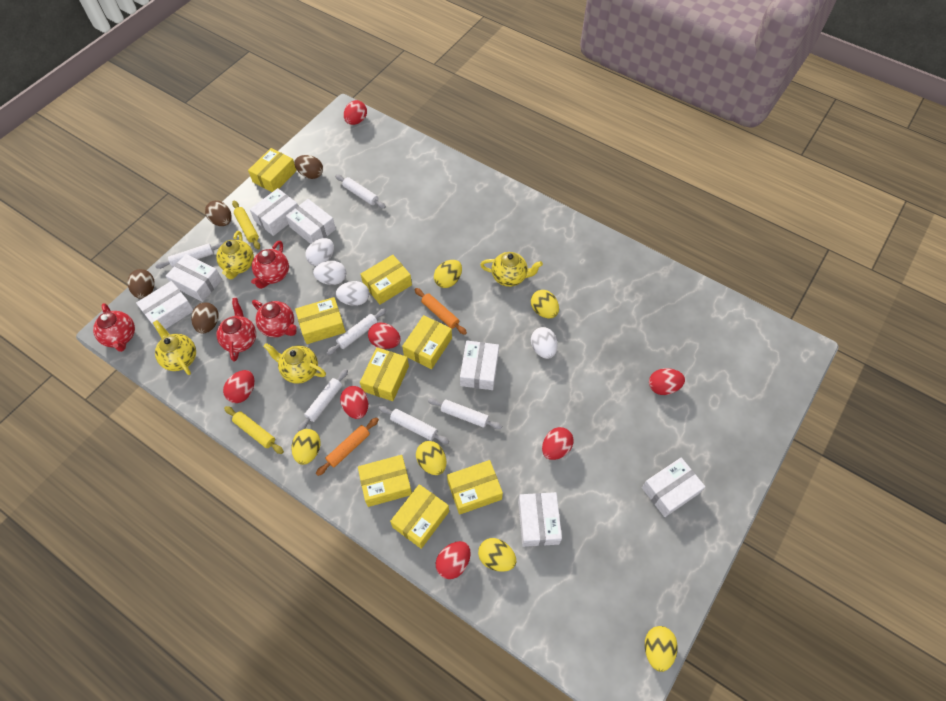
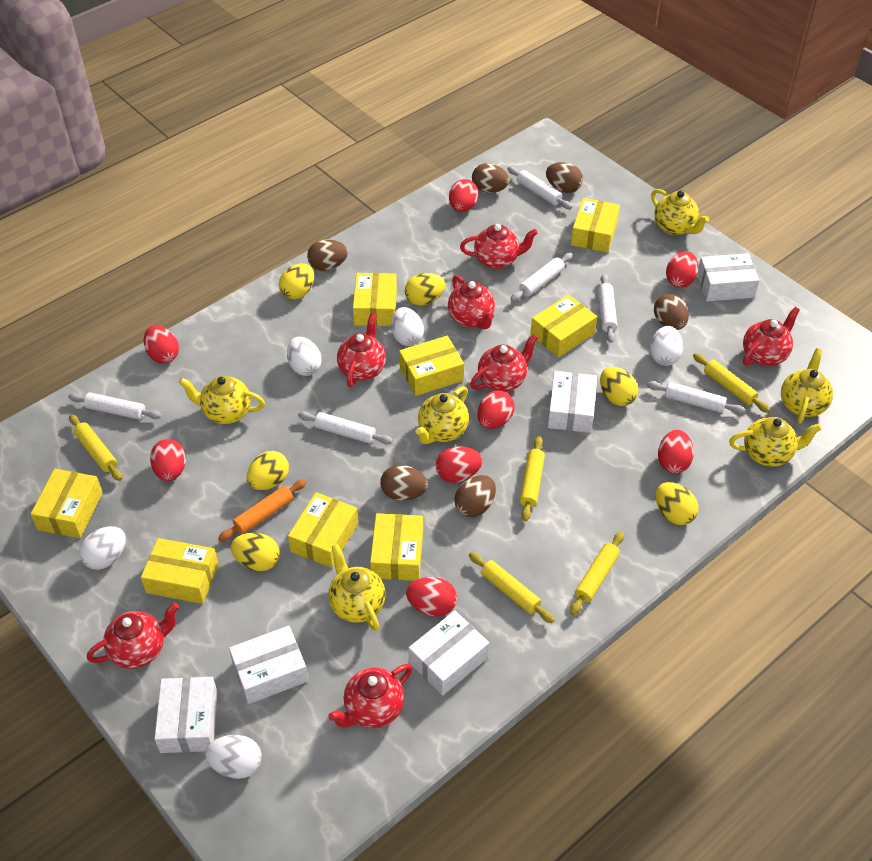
brown egg: 4 -> 6
orange rolling pin: 2 -> 1
red egg: 7 -> 8
red teapot: 4 -> 7
white box: 7 -> 5
white egg: 4 -> 5
yellow rolling pin: 2 -> 5
yellow teapot: 4 -> 6

